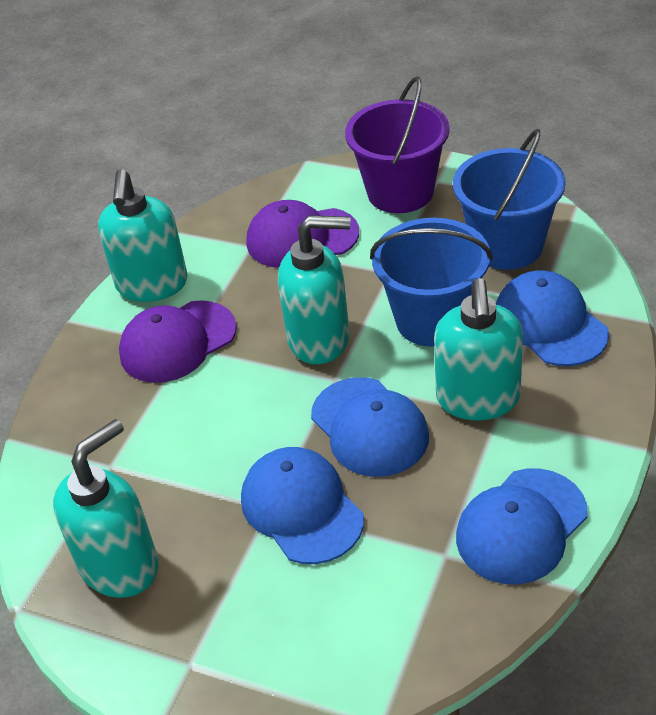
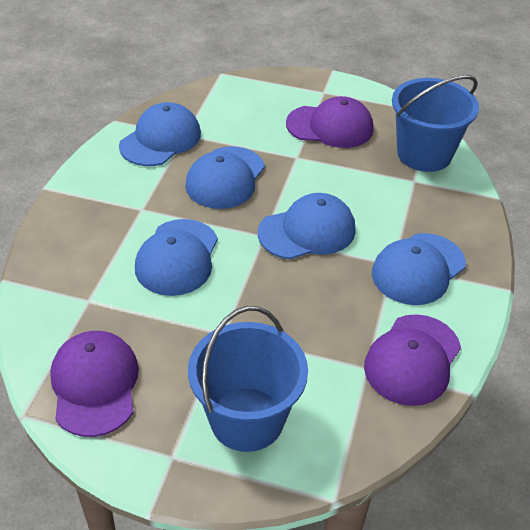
blue cap: 4 -> 5
purple bucket: 1 -> 0
purple cap: 2 -> 3
turquoise soap dispenser: 4 -> 0

